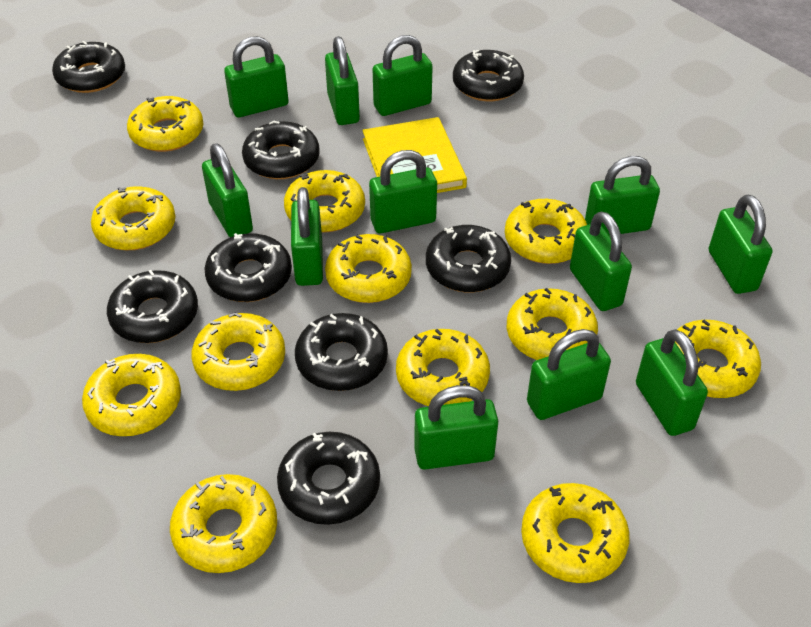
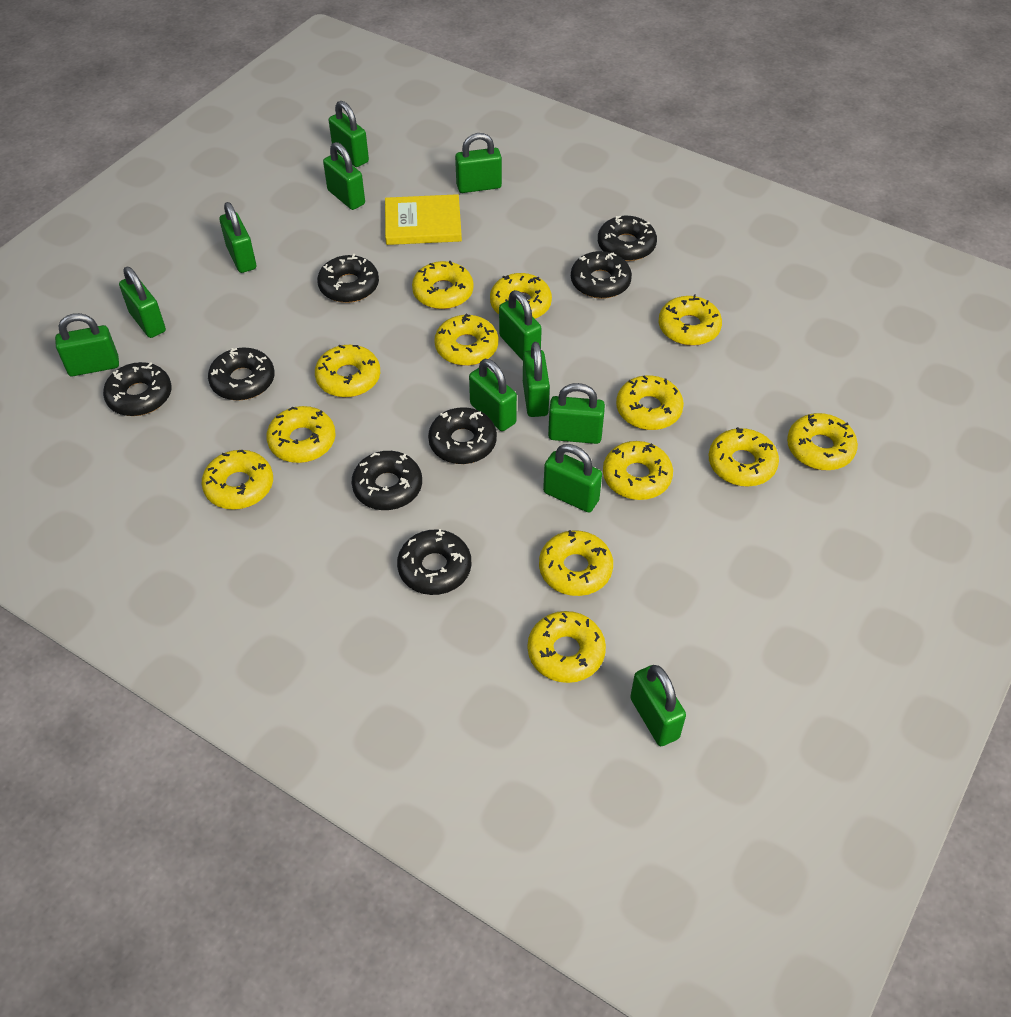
yellow donut: 12 -> 13

